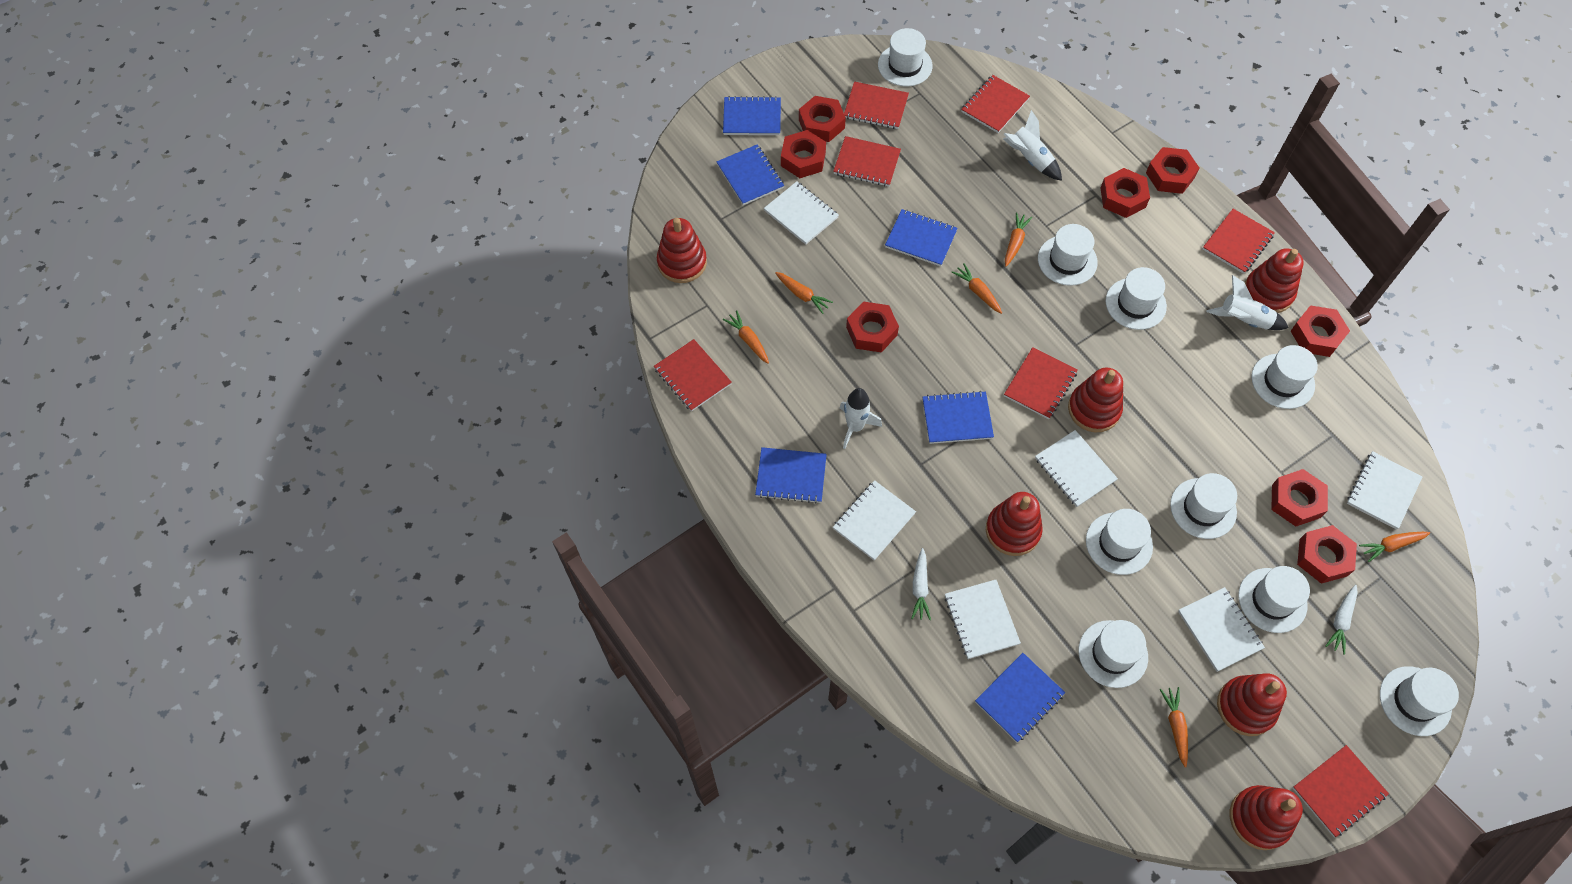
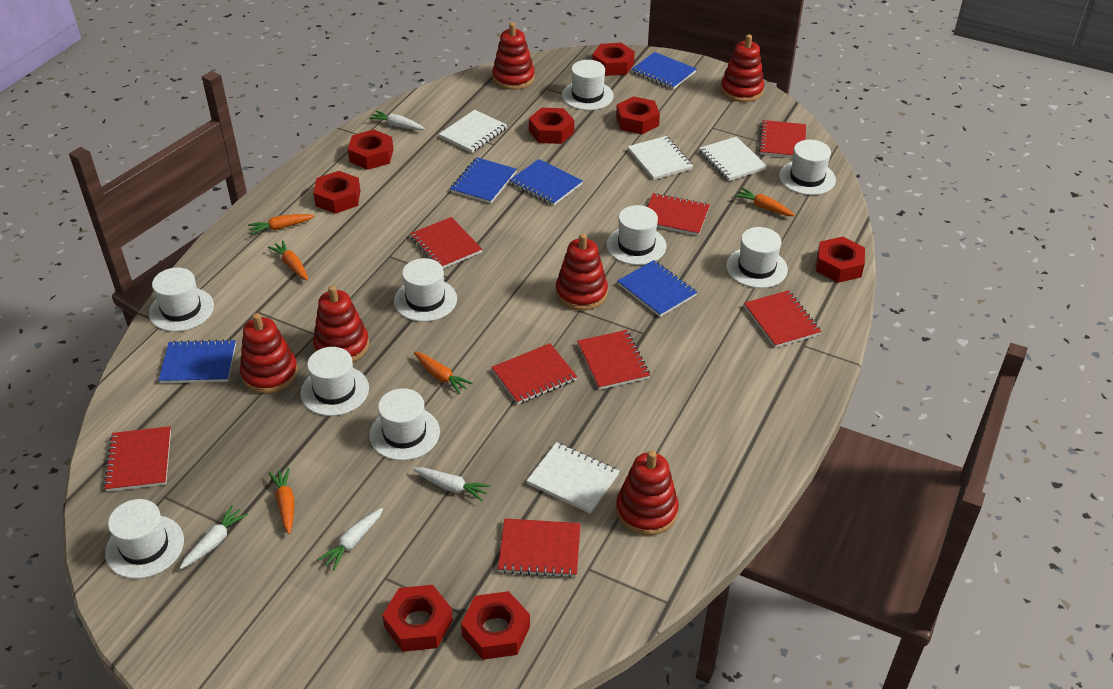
blue notebook: 6 -> 5
orange carrot: 6 -> 5
red notebook: 7 -> 8
white carrot: 2 -> 4
white notebook: 6 -> 4
white rocket: 3 -> 0

